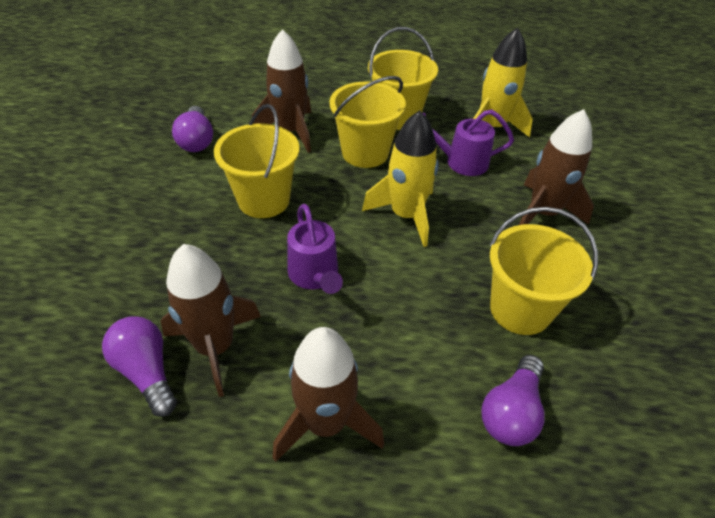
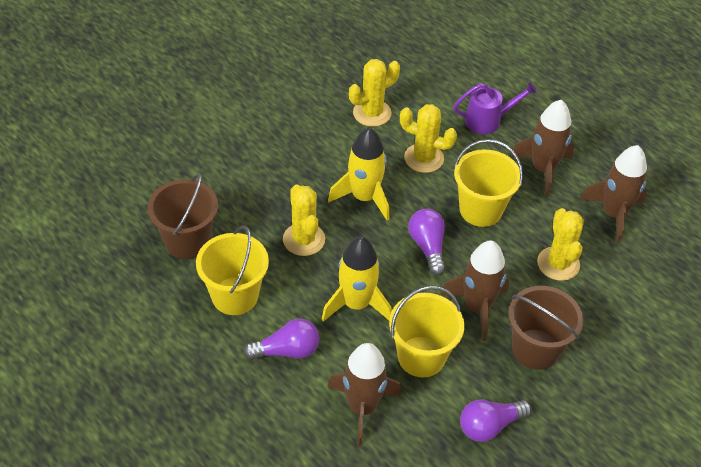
brown bucket: 0 -> 2
purple watering can: 2 -> 1
yellow bucket: 4 -> 3
yellow cactus: 0 -> 4

